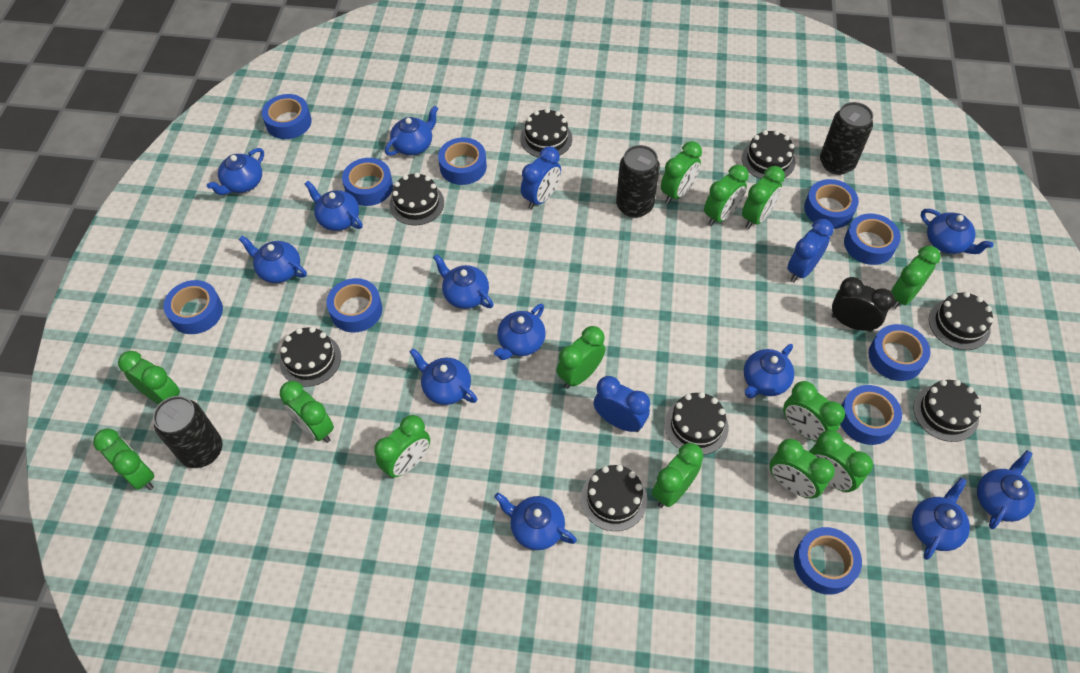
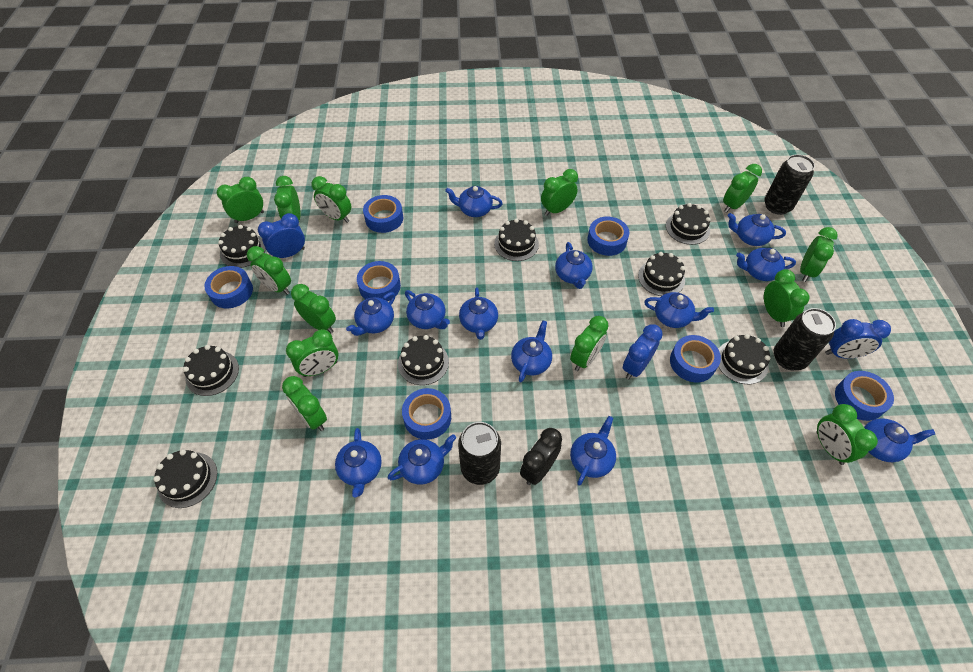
blue tape: 10 -> 7
blue teapot: 12 -> 13

